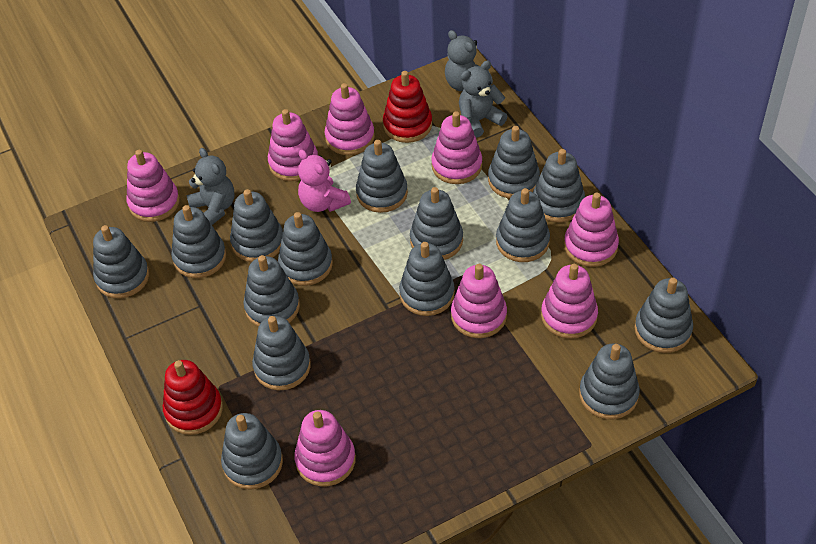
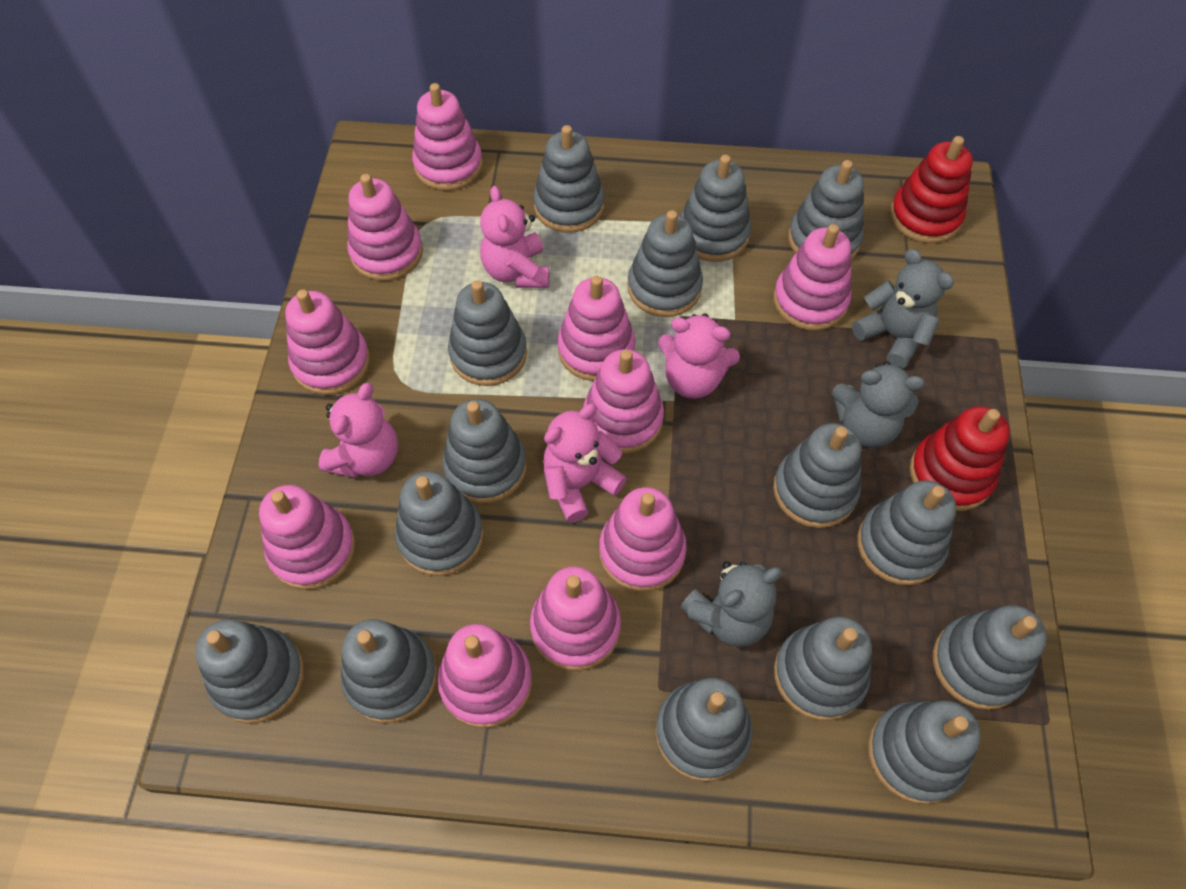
pink stacking toy: 8 -> 10
pink teddy bear: 1 -> 4

